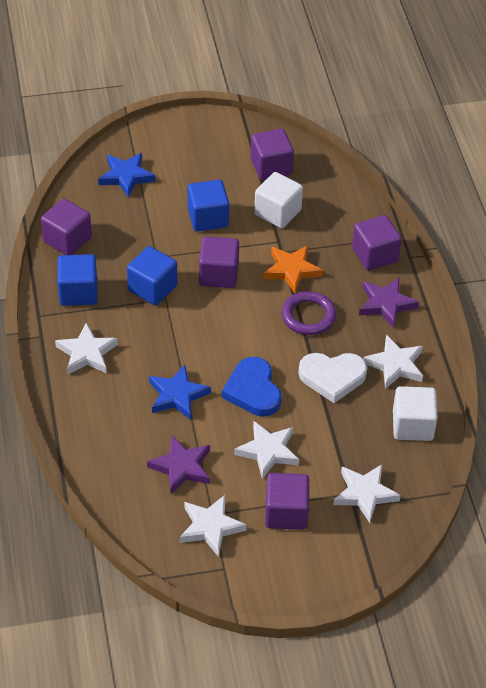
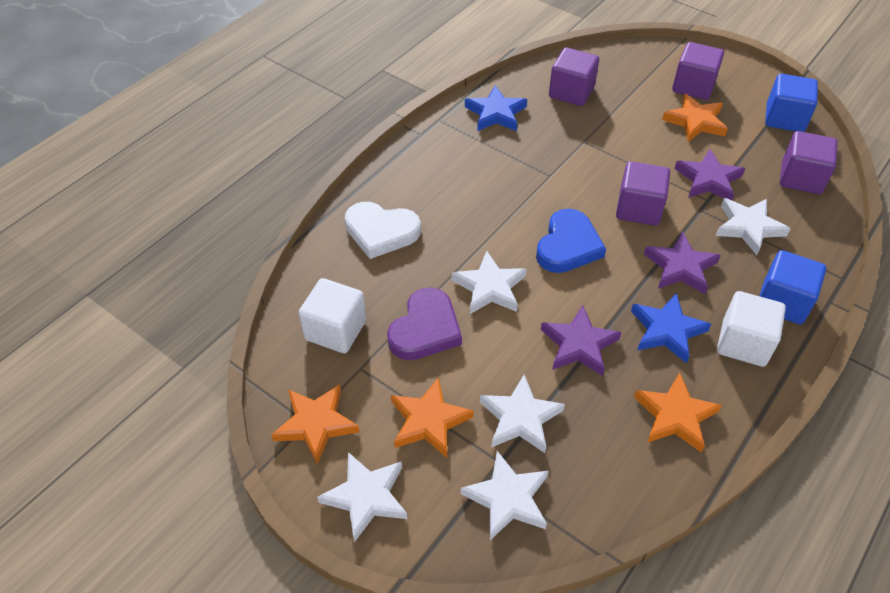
blue cube: 3 -> 2
orange star: 1 -> 4
purple cube: 5 -> 4
purple heart: 0 -> 1
purple ring: 1 -> 0
purple star: 2 -> 3

